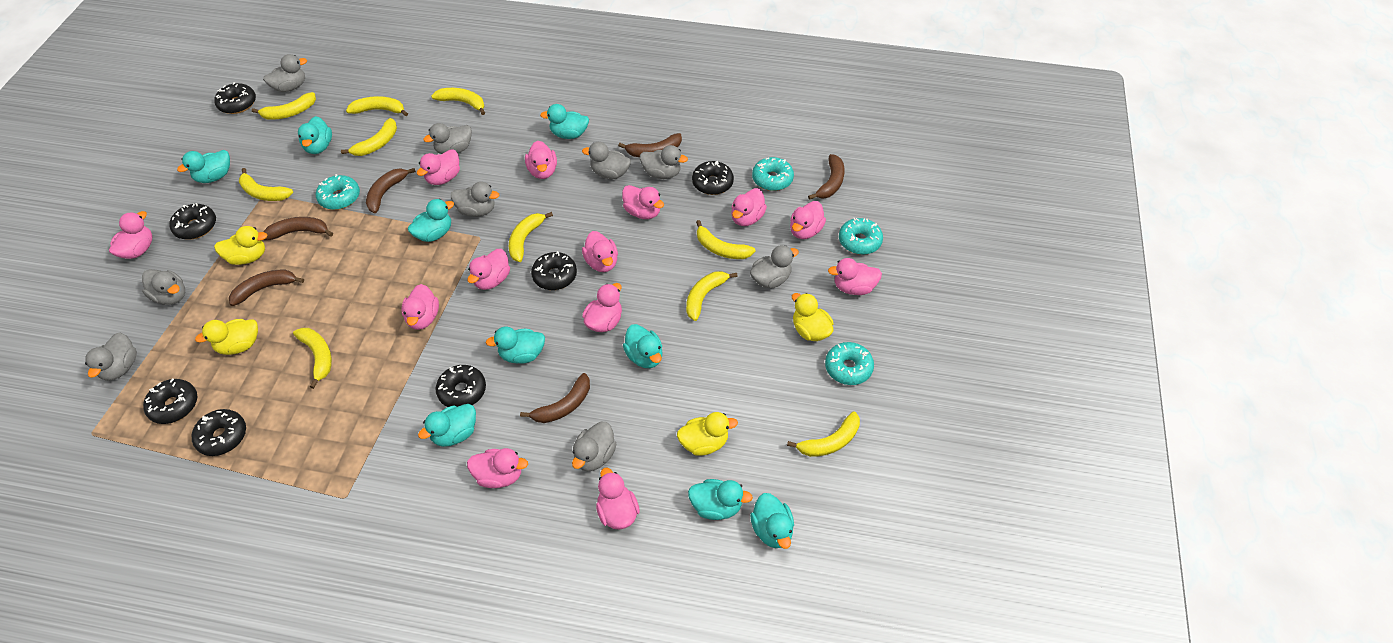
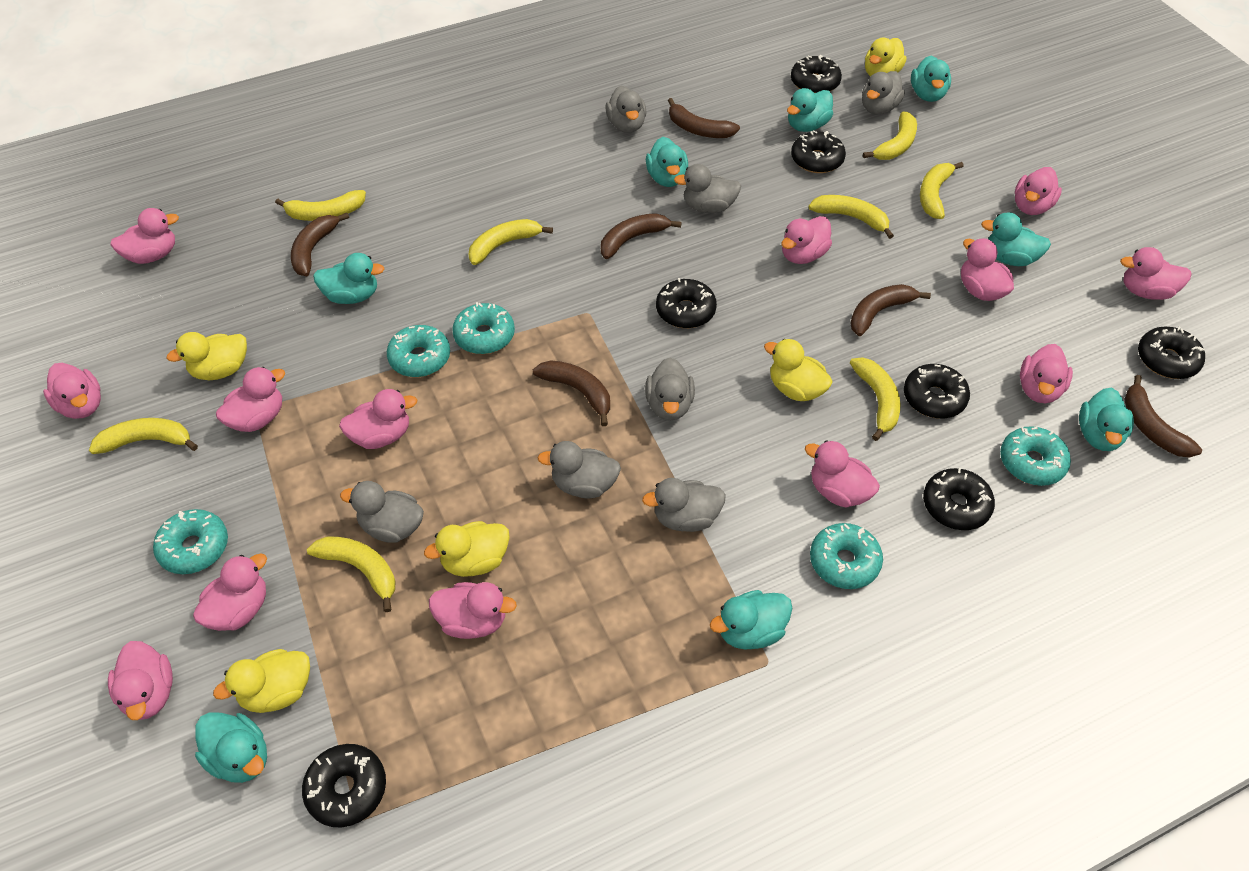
grey duck: 9 -> 7
turquoise donut: 4 -> 5
turquoise duck: 9 -> 8
yellow banana: 10 -> 8
yellow duck: 4 -> 5

